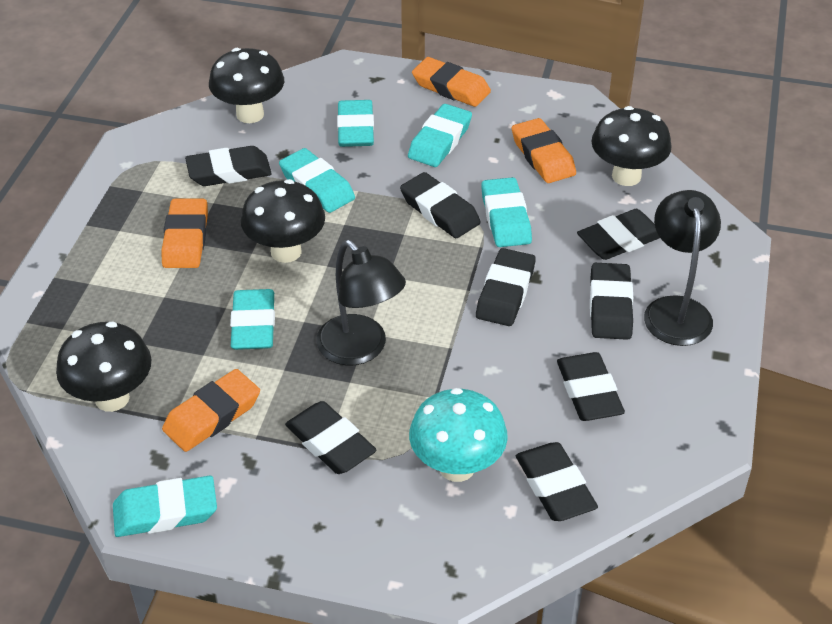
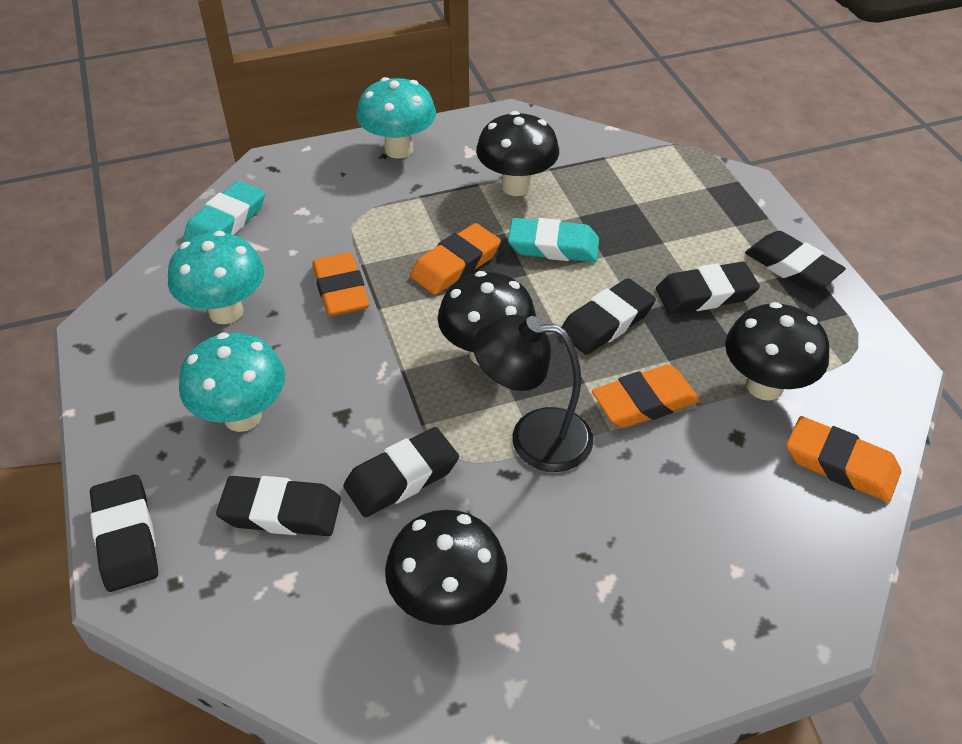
black eraser: 8 -> 6
black lamp: 2 -> 1
turquoise eraser: 6 -> 2
turquoise mushroom: 1 -> 3

